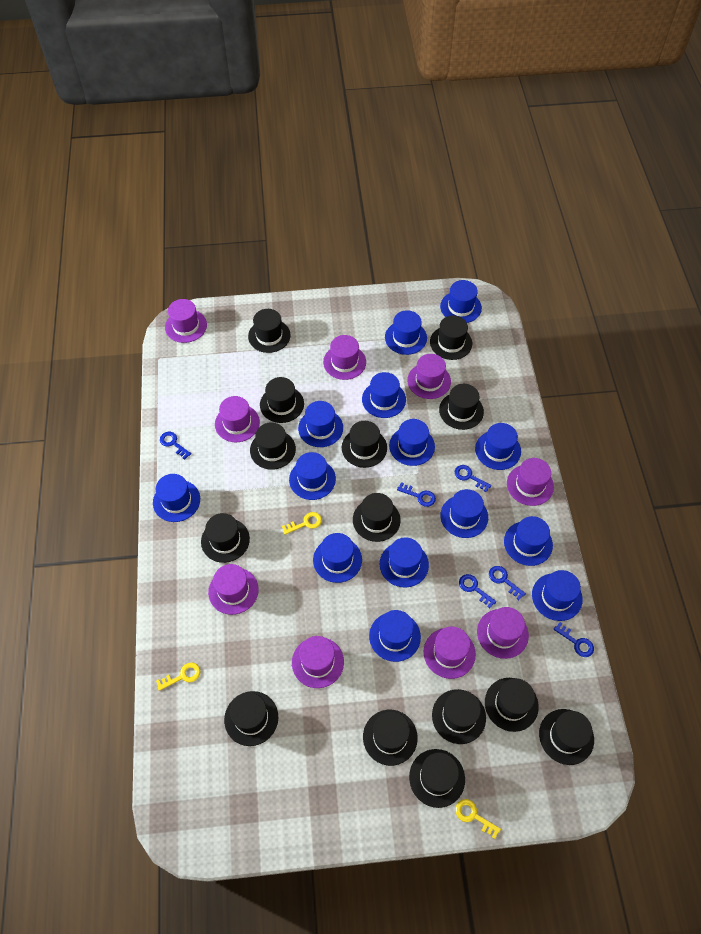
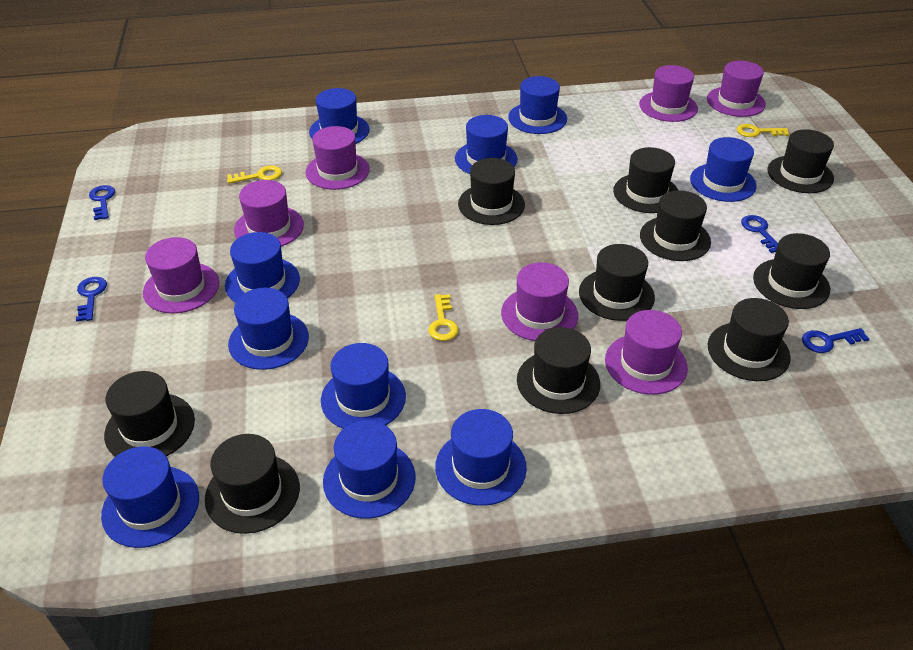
black hat: 14 -> 10
blue hat: 14 -> 10
blue key: 6 -> 4
purple hat: 9 -> 7

